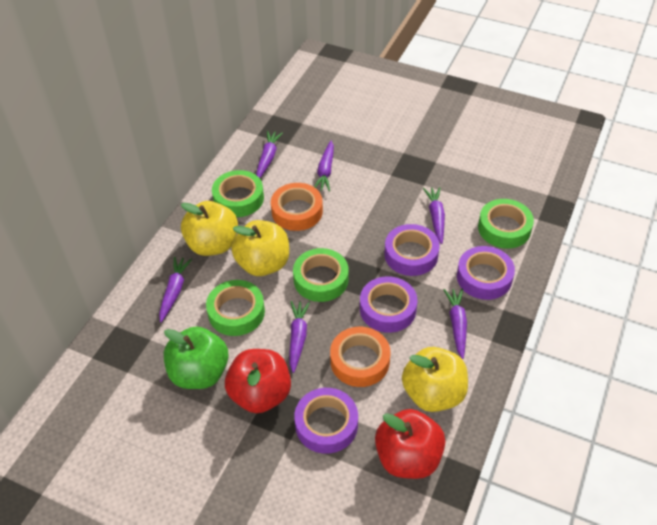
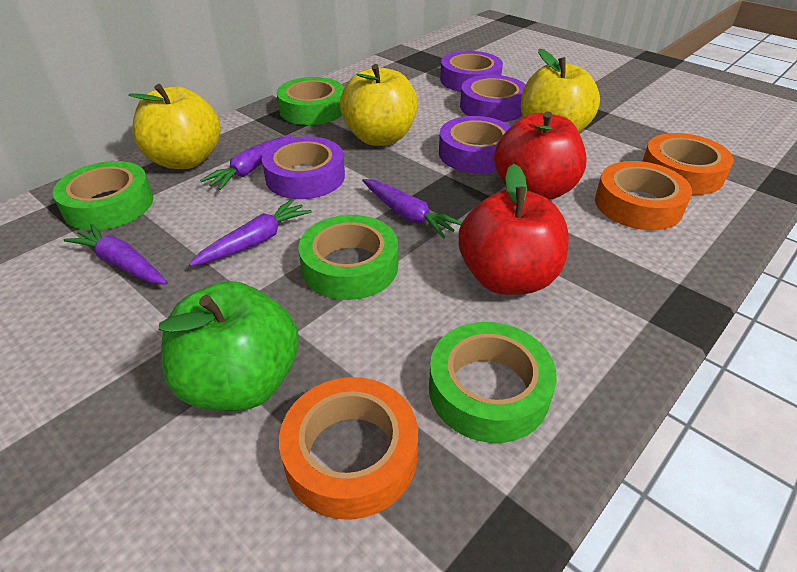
orange tape: 2 -> 3
purple carrot: 6 -> 4

